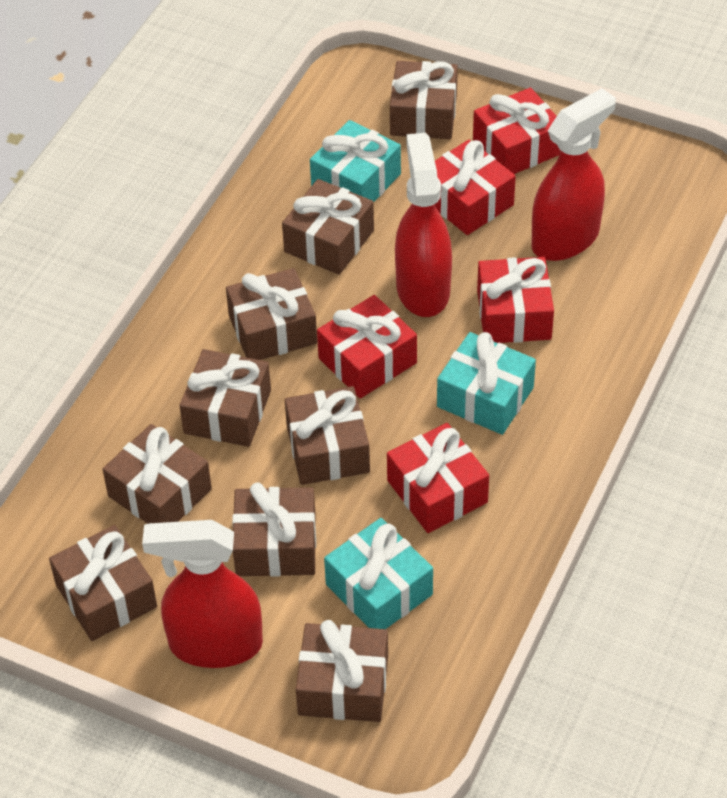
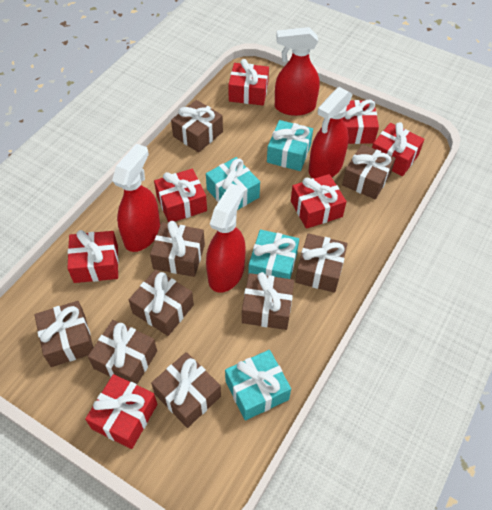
red gift: 5 -> 7
red spray bottle: 3 -> 4
turquoise gift: 3 -> 4

